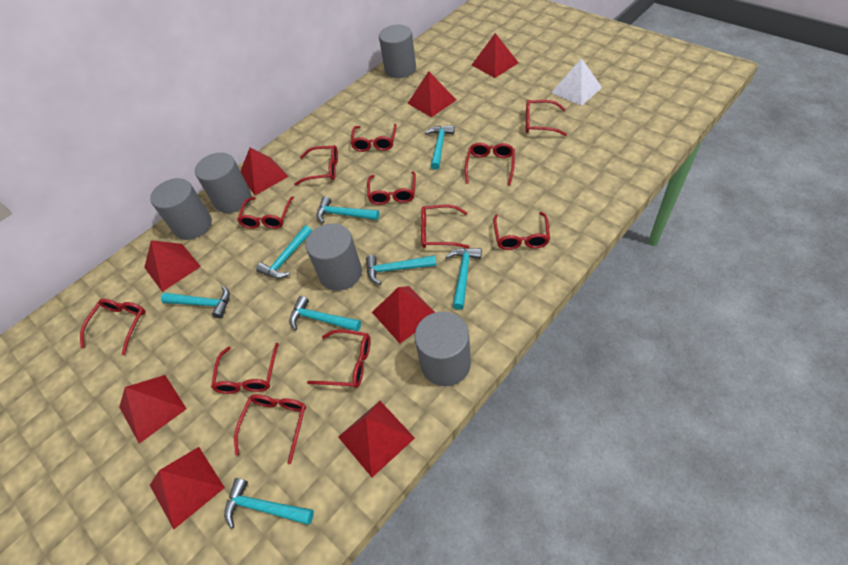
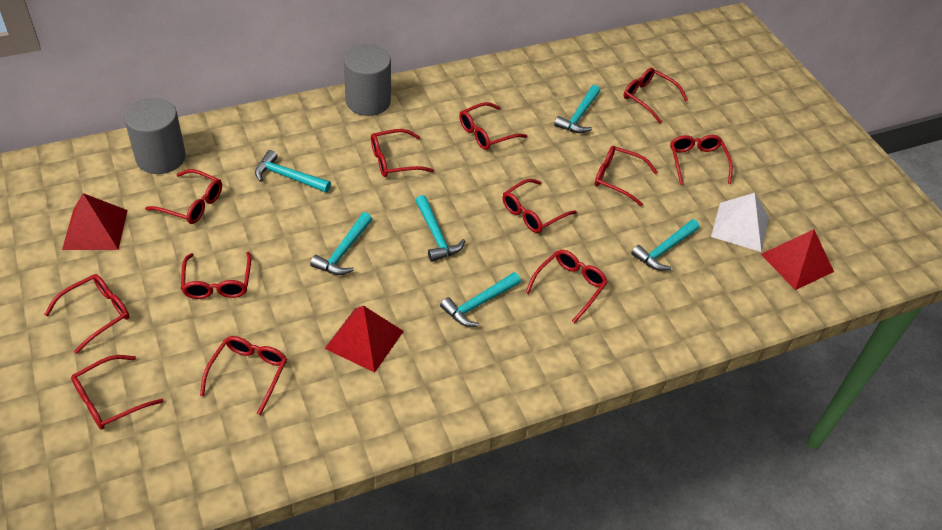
grey cylinder: 5 -> 2
red pyramid: 8 -> 3
turquoise hammer: 8 -> 6

